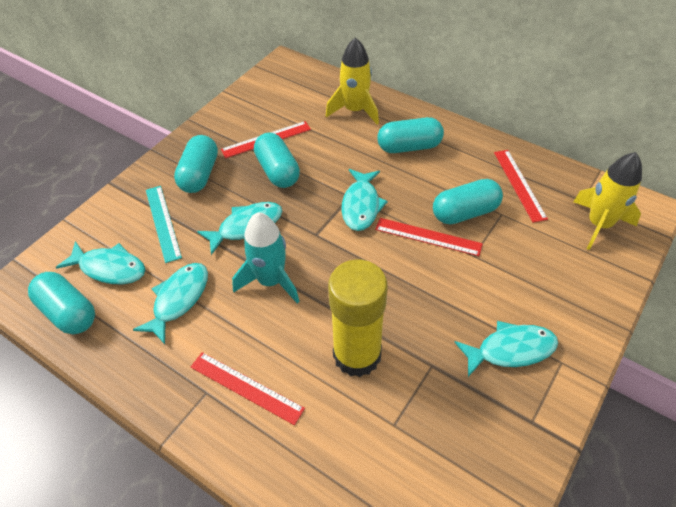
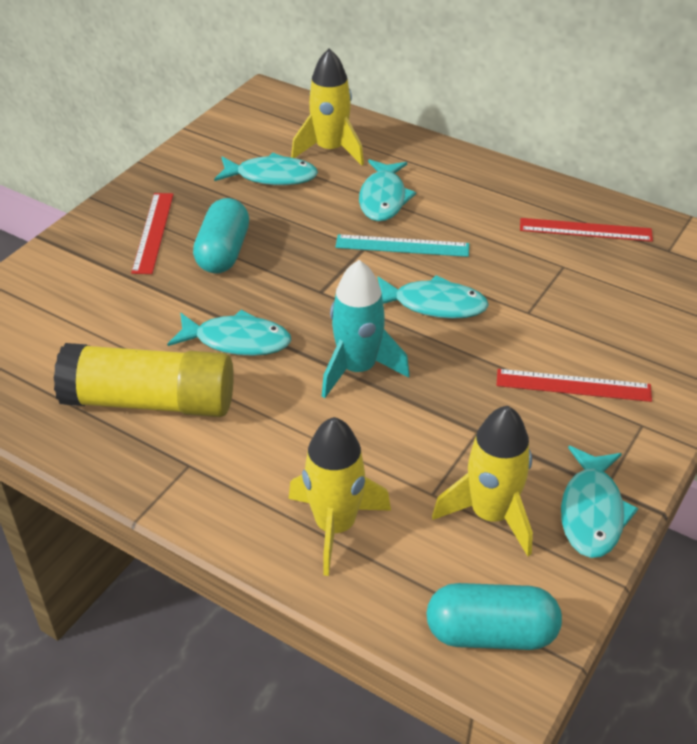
red ruler: 4 -> 3
turquoise capsule: 5 -> 2
yellow rocket: 2 -> 3

